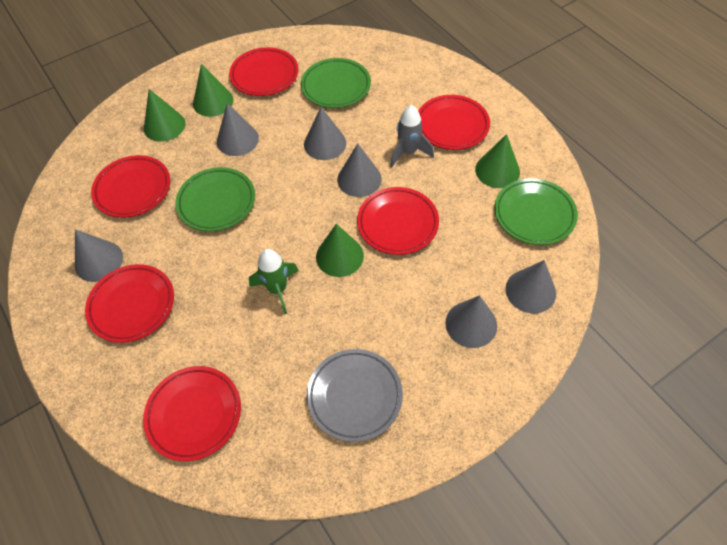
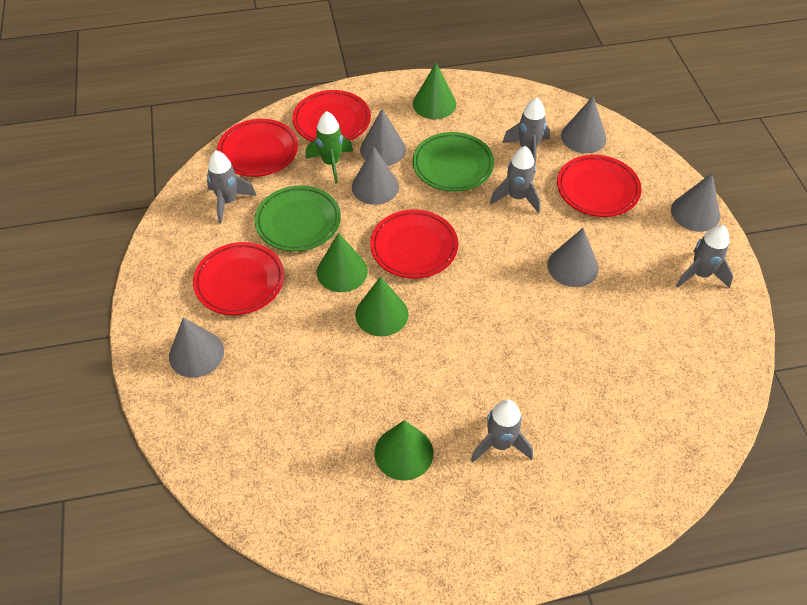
green plate: 3 -> 2
grey plate: 1 -> 0
grey rocket: 1 -> 5
red plate: 6 -> 5

